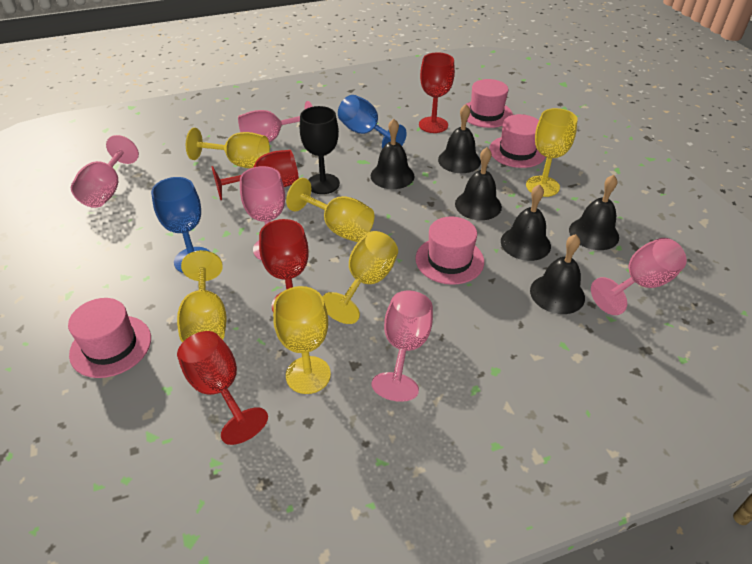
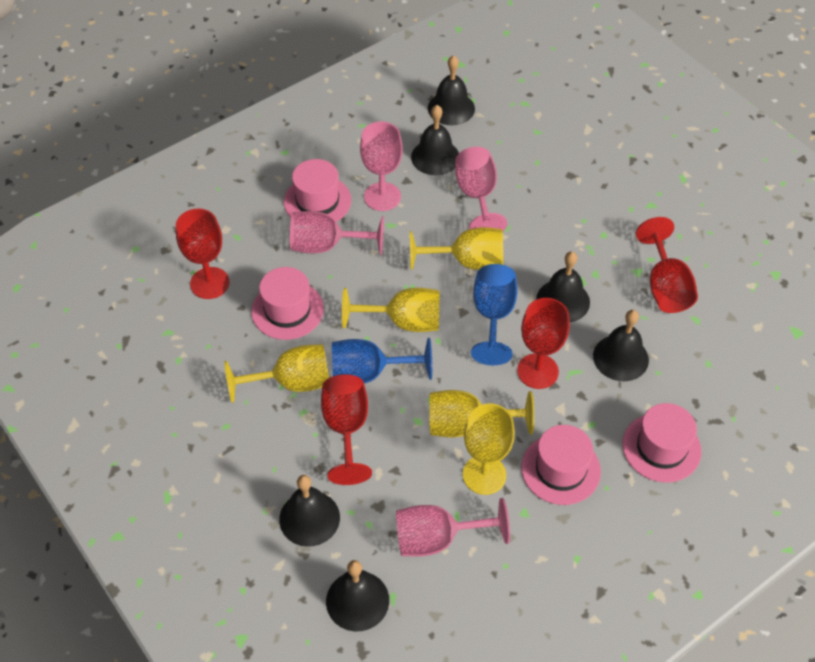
black goblet: 1 -> 0
pink goblet: 5 -> 4
yellow goblet: 6 -> 5

